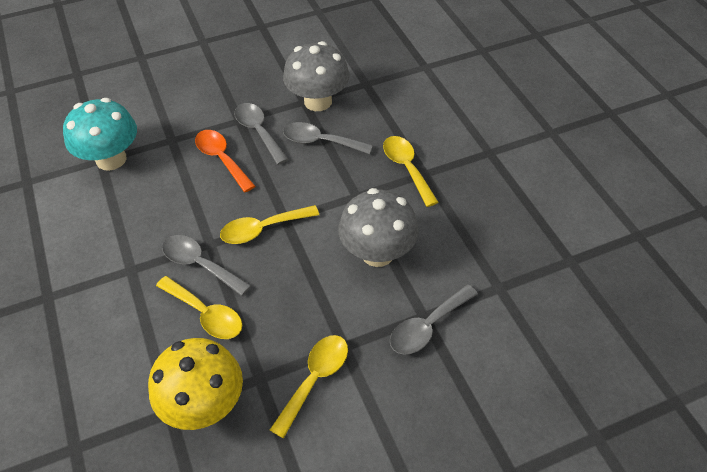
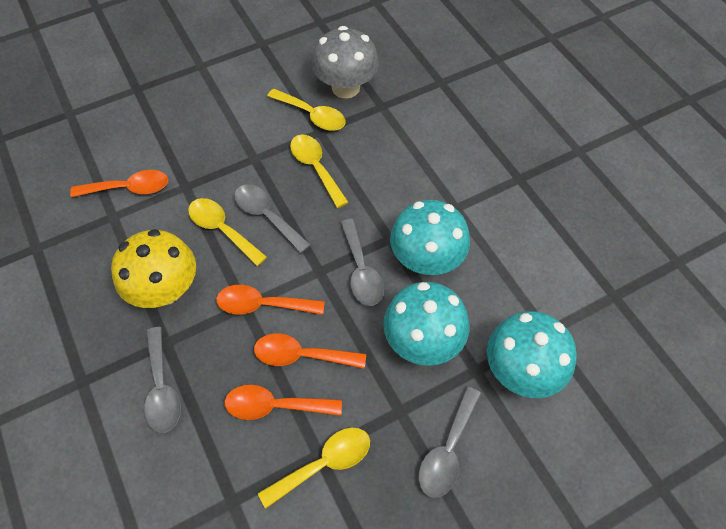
grey mushroom: 2 -> 1
orange spoon: 1 -> 4
turquoise mushroom: 1 -> 3

